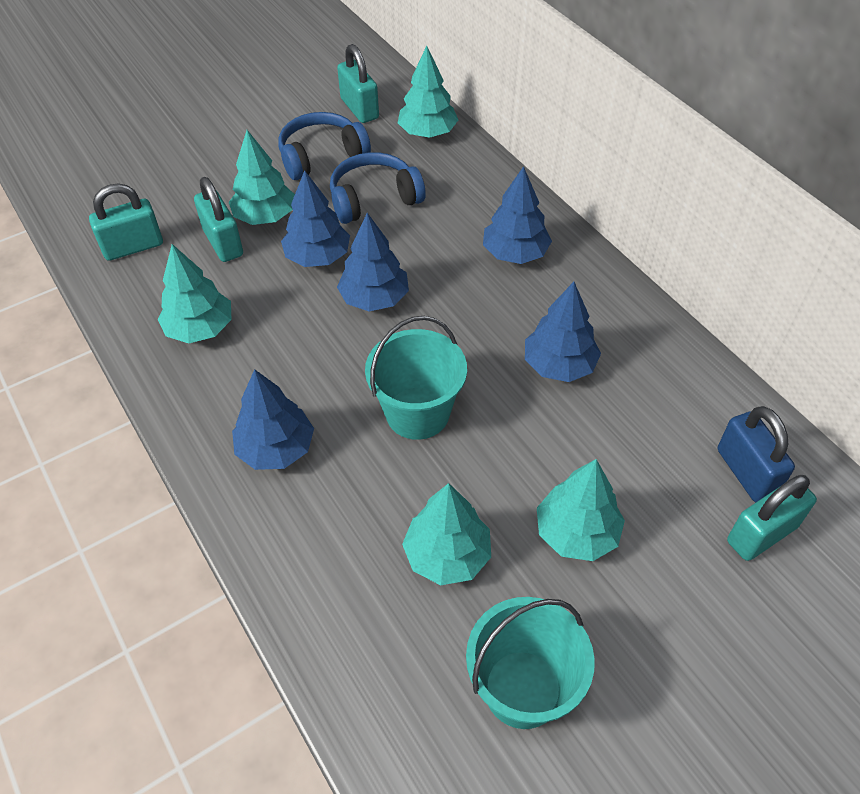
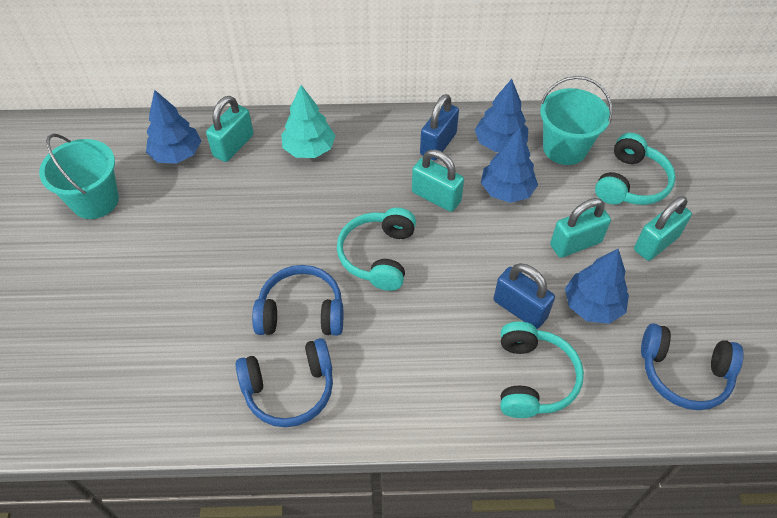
blue headphones: 2 -> 3
blue padlock: 1 -> 2
blue tree: 5 -> 4
turquoise headphones: 0 -> 3
turquoise tree: 5 -> 1

